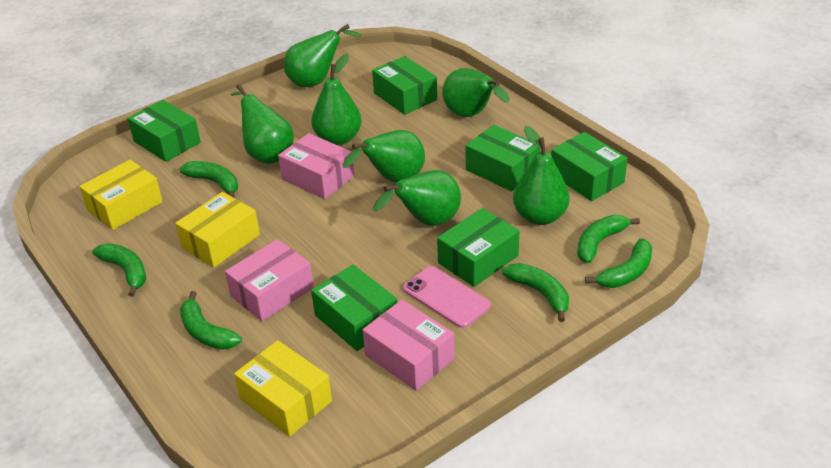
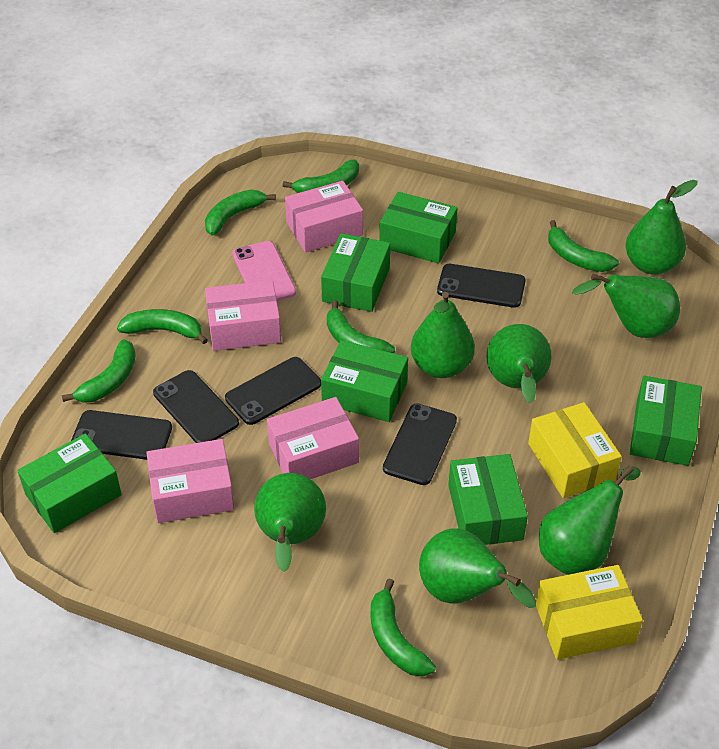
black phone: 0 -> 5
green banana: 6 -> 7
pink box: 3 -> 4
yellow box: 3 -> 2

